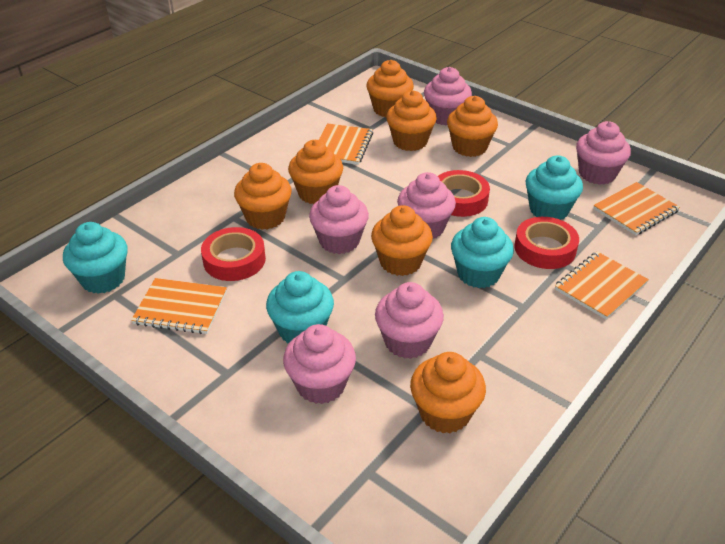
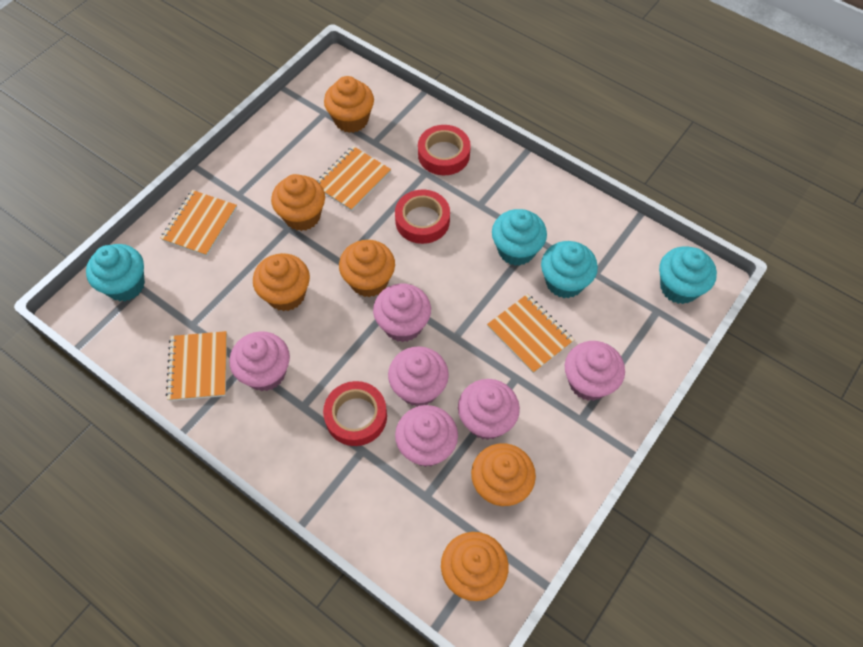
orange cupcake: 7 -> 6

